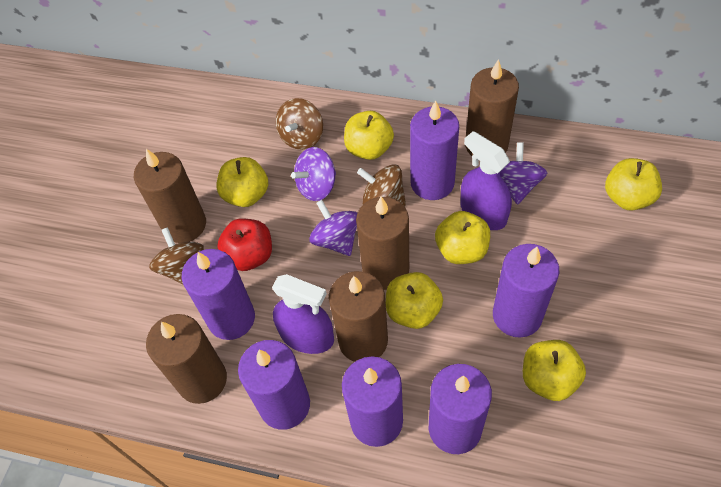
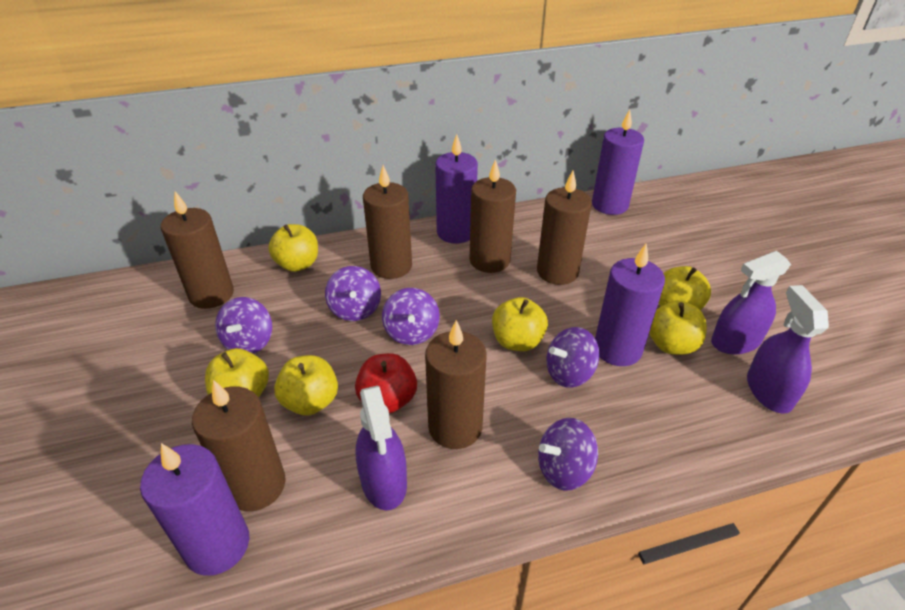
brown candle: 5 -> 6
brown spinning top: 3 -> 0
purple candle: 6 -> 4
purple spinning top: 3 -> 5
purple spray bottle: 2 -> 3

